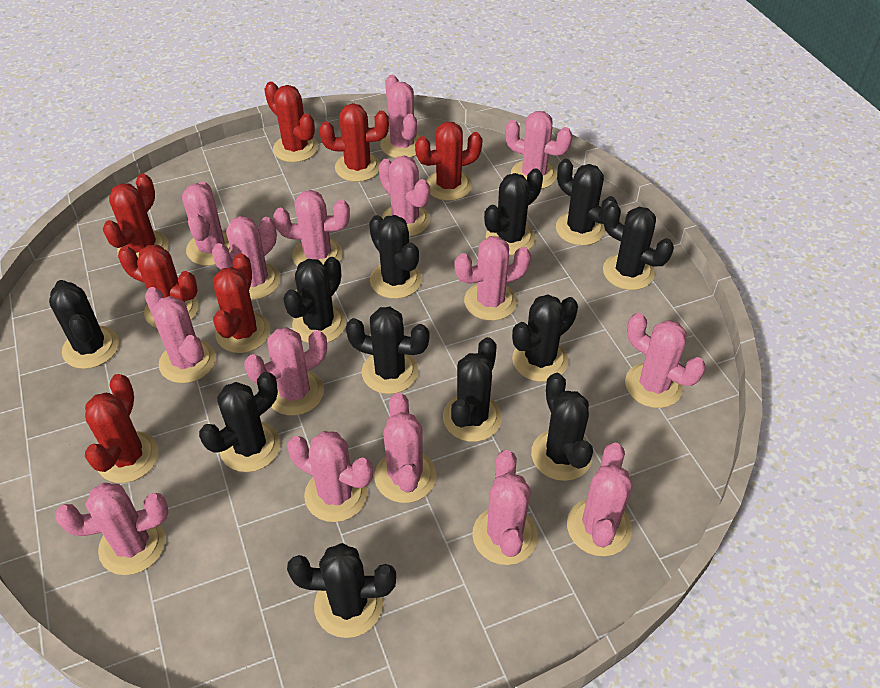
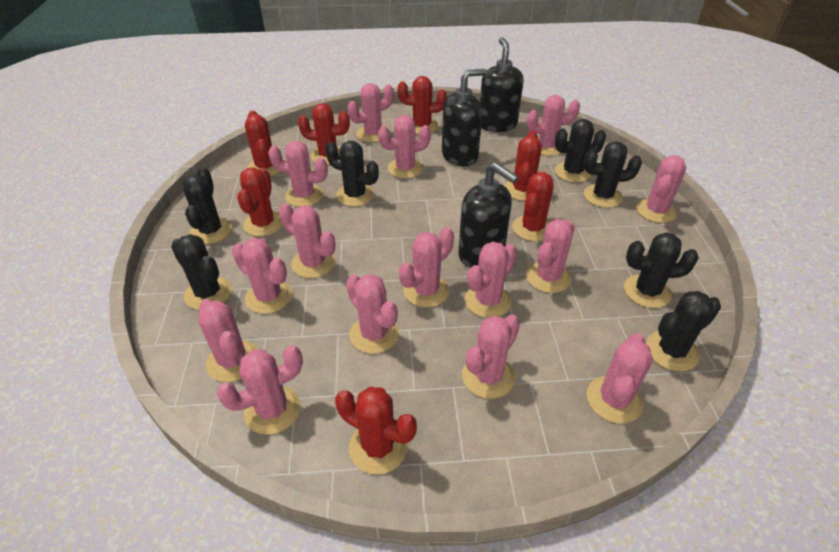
black cactus: 12 -> 7
black soap dispenser: 0 -> 3

